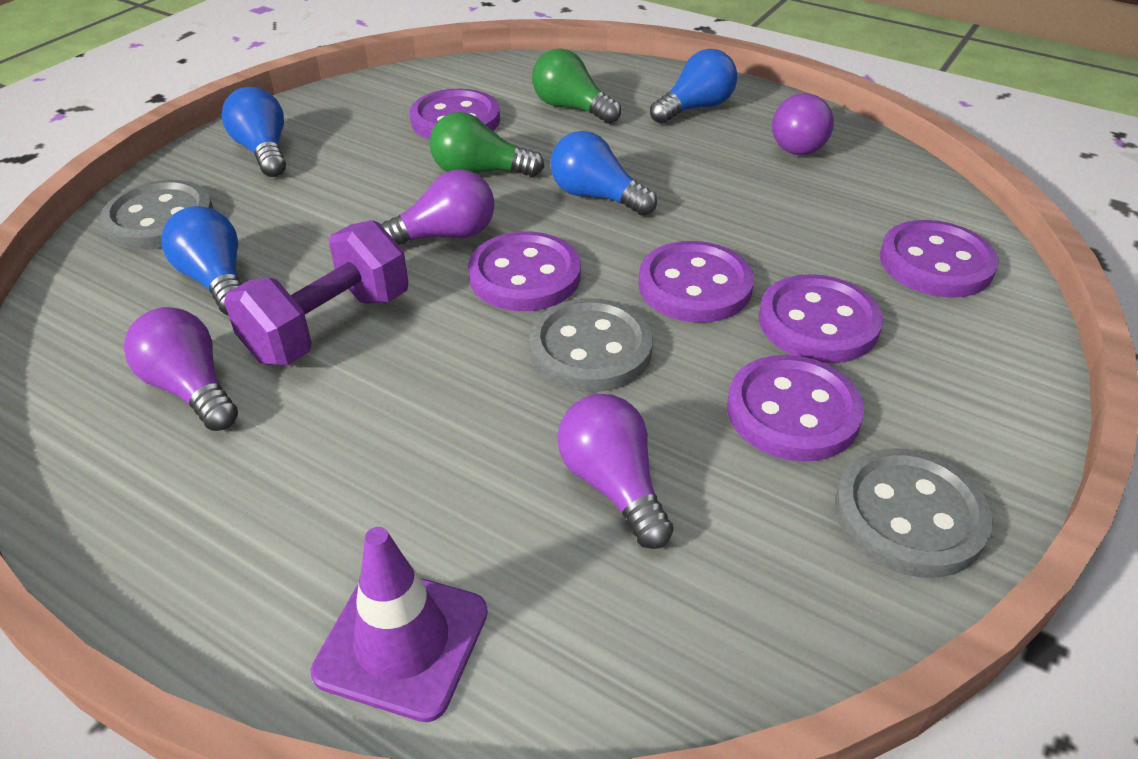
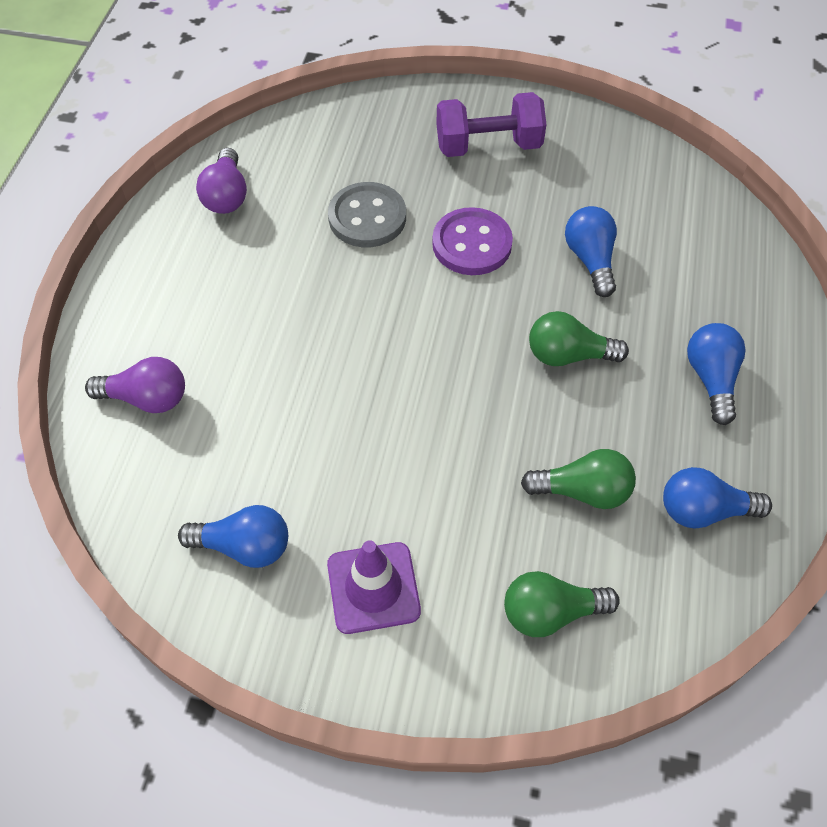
green light bulb: 2 -> 3
grey button: 3 -> 1
purple button: 6 -> 1
purple light bulb: 4 -> 2

